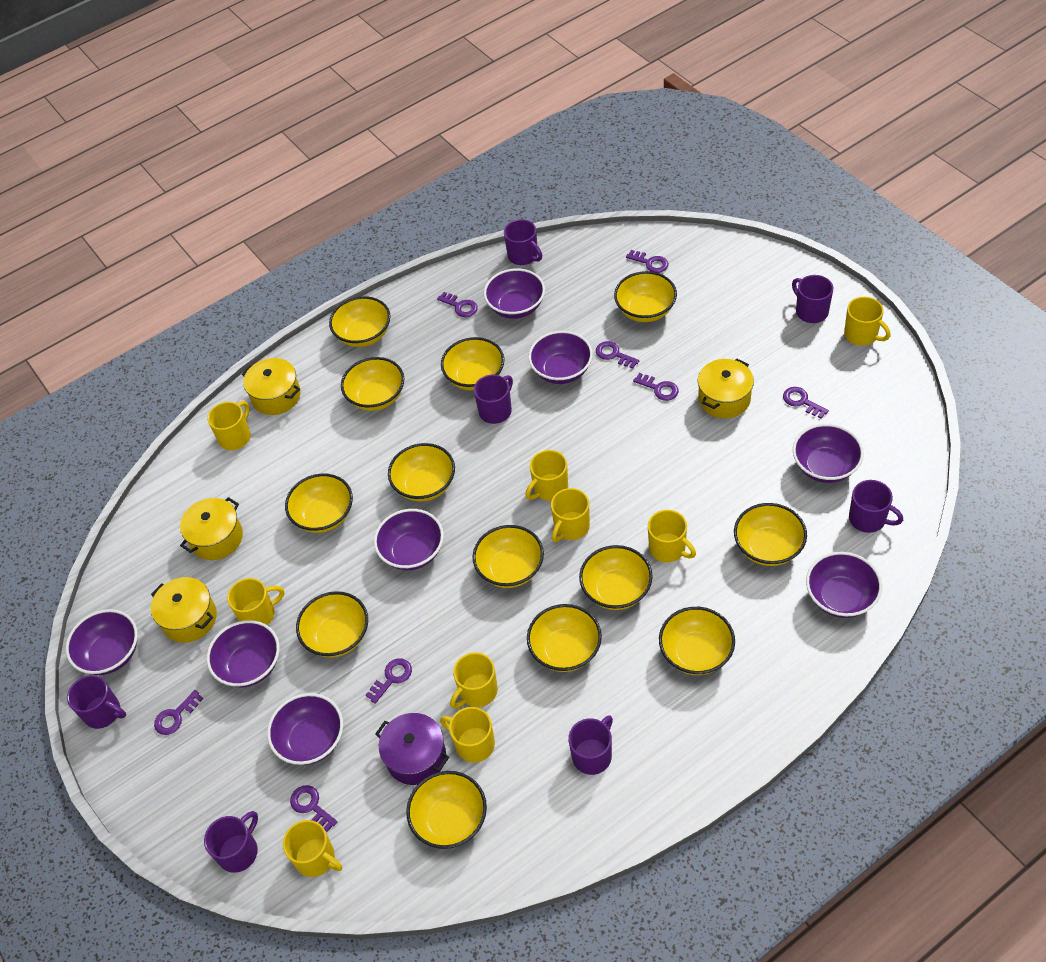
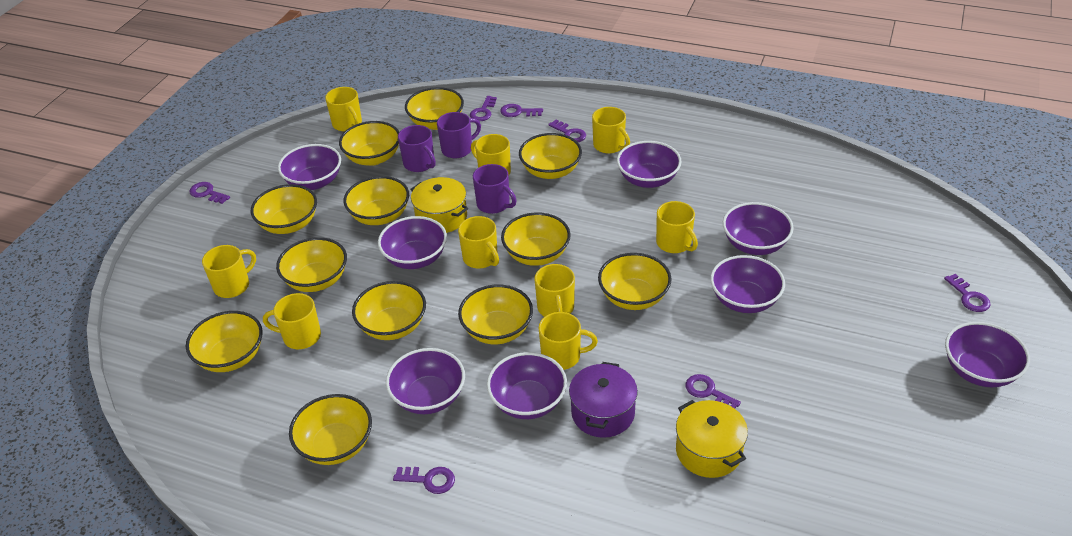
purple key: 8 -> 7
purple mug: 7 -> 3
yellow bowl: 13 -> 12
yellow pot: 4 -> 2

